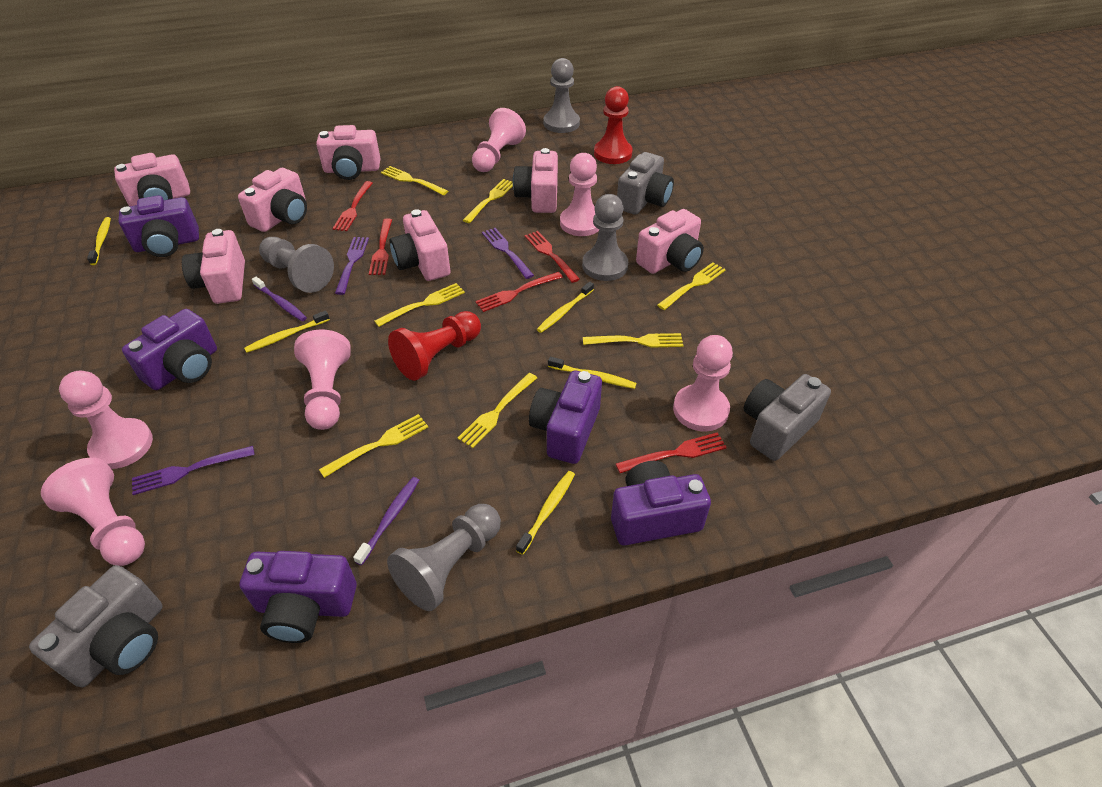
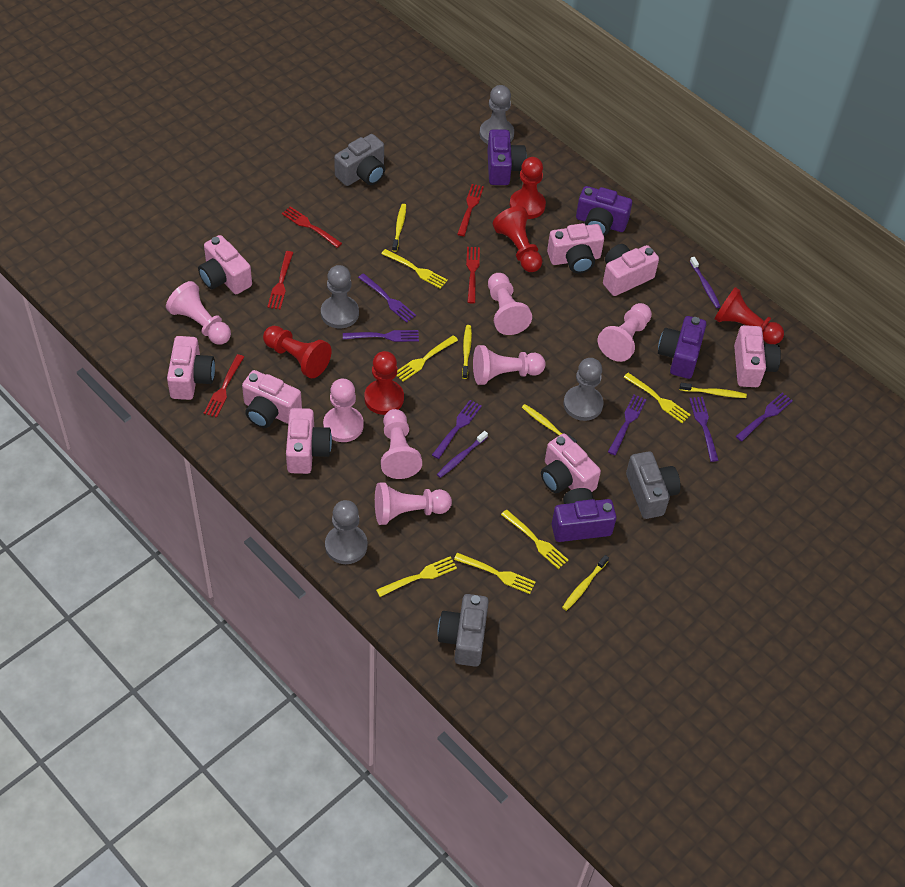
pink camera: 7 -> 8
pink pawn: 6 -> 7
purple camera: 5 -> 4
purple fork: 3 -> 6
red pawn: 2 -> 5
yellow fork: 7 -> 6

